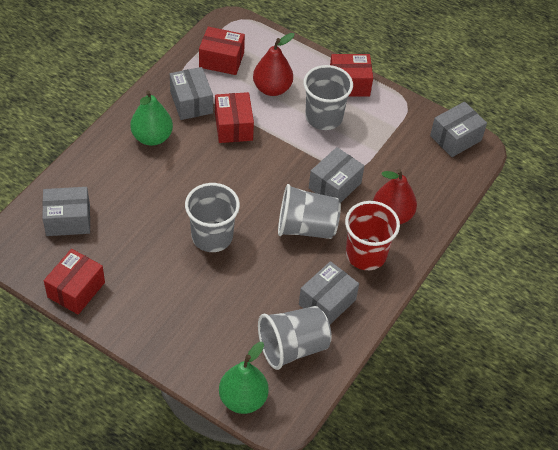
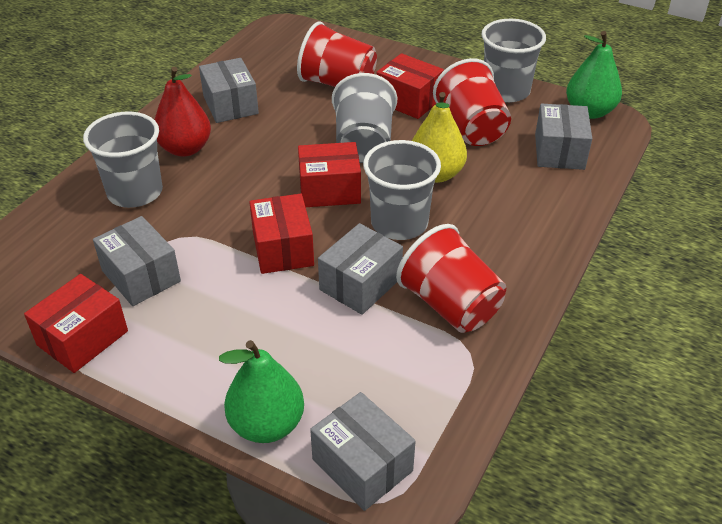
red cup: 1 -> 3
red pear: 2 -> 1
yellow pear: 0 -> 1

